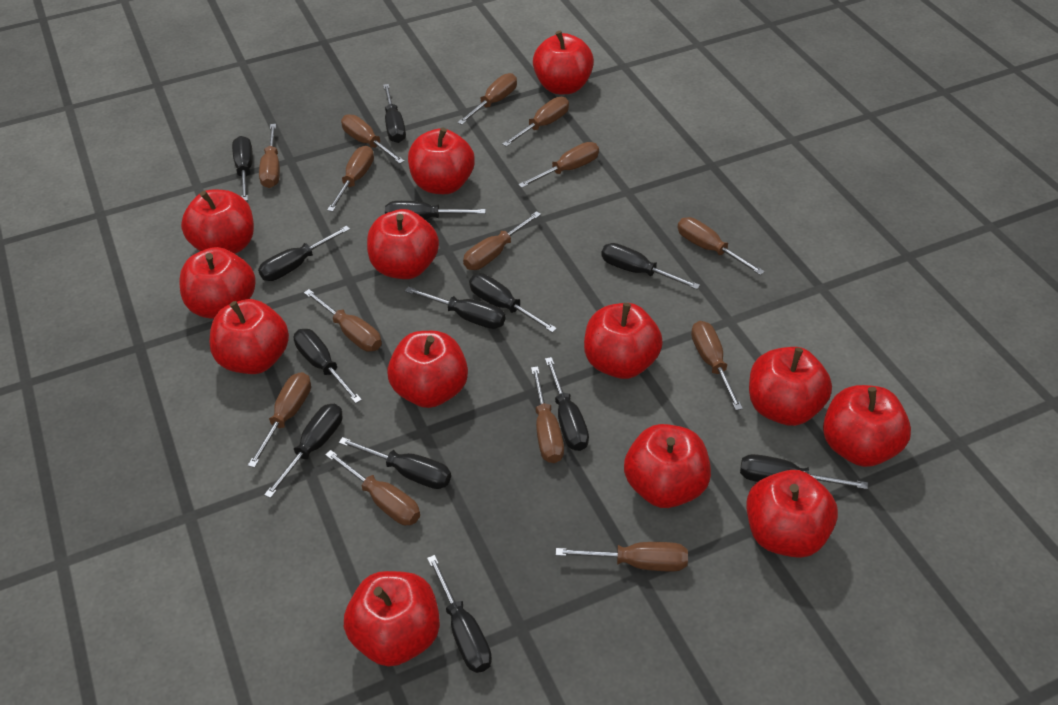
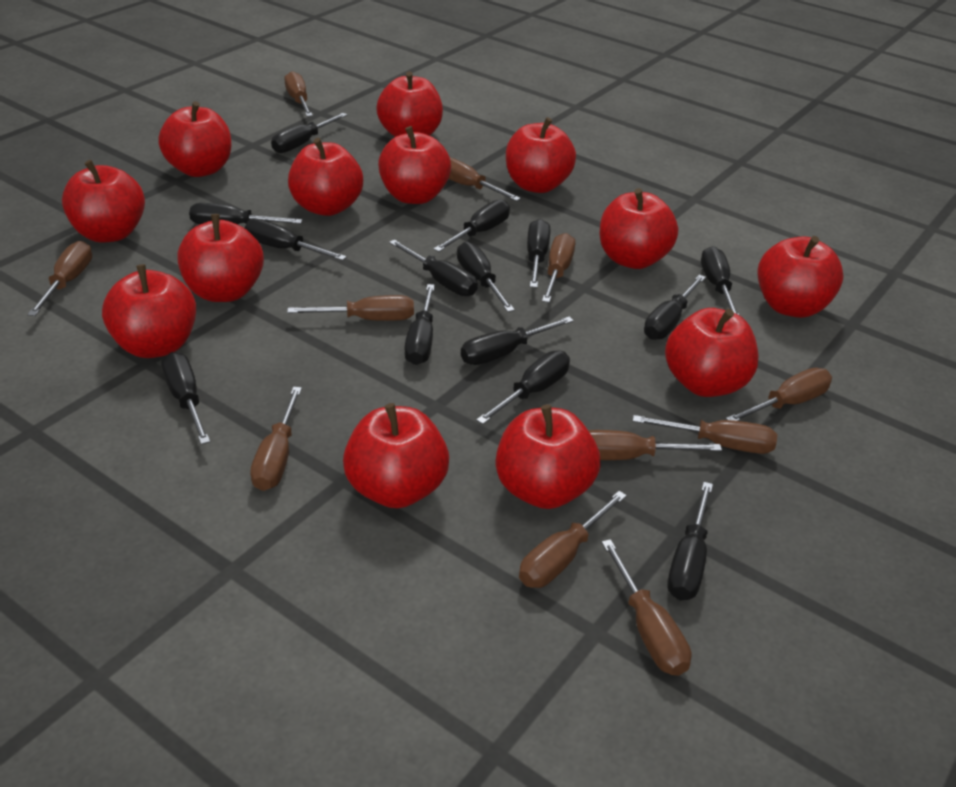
black screwdriver: 13 -> 14
brown screwdriver: 14 -> 11

